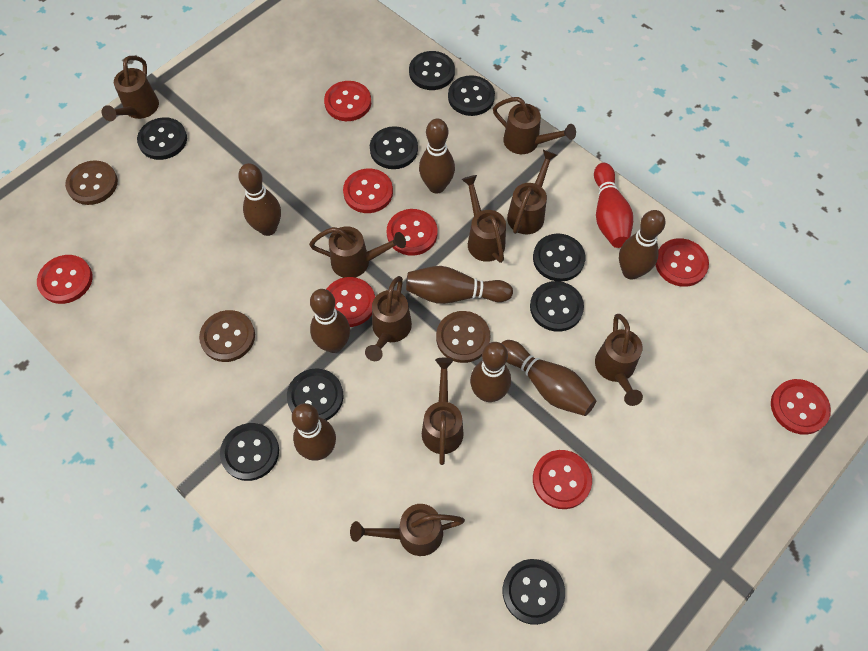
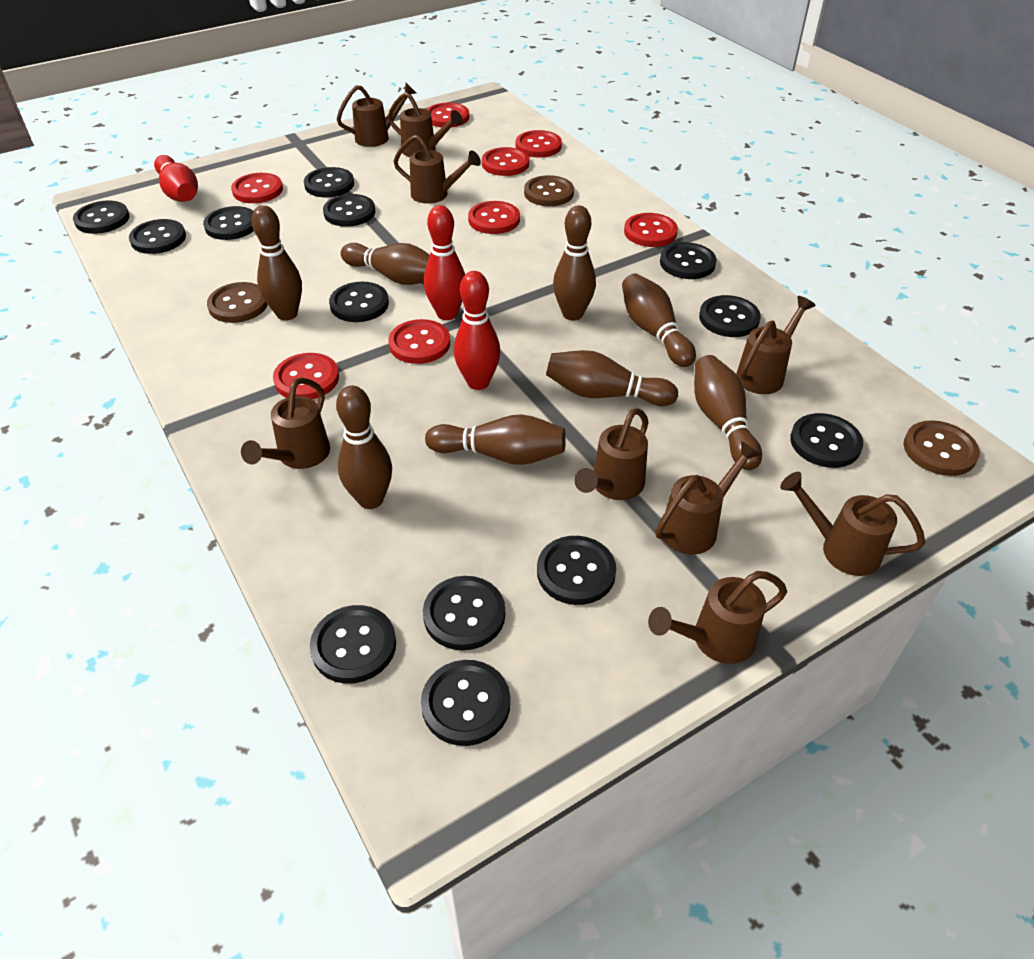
black button: 9 -> 13
red bowling pin: 1 -> 3

